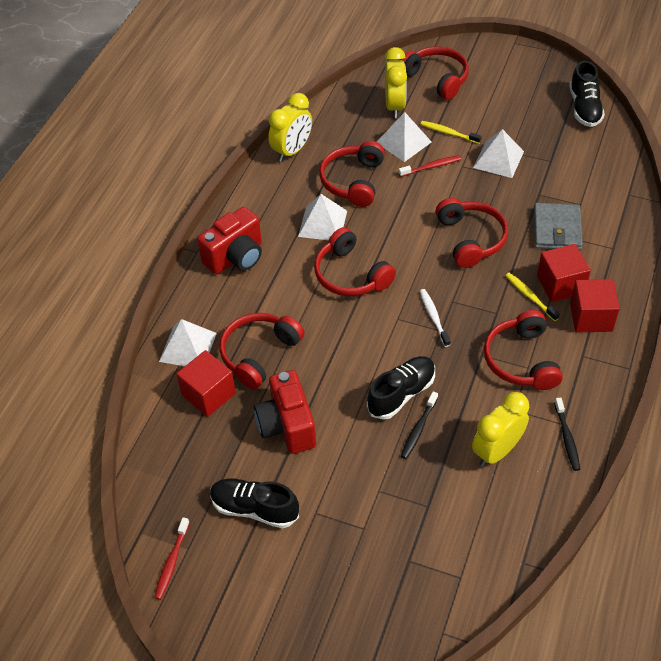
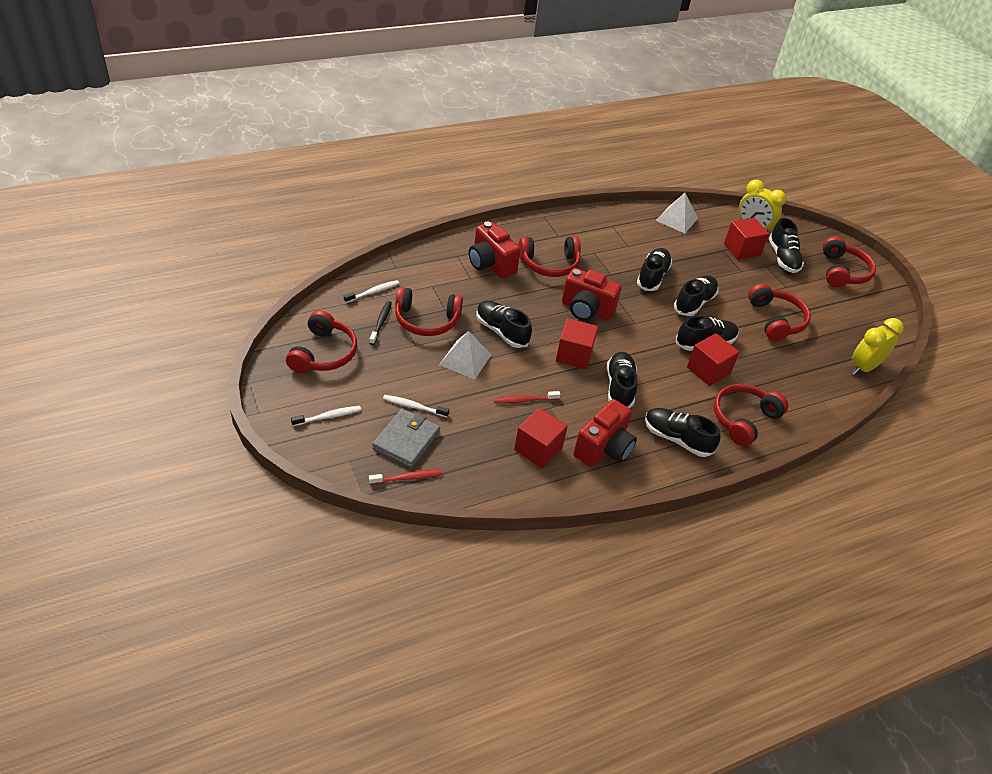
black shoe: 3 -> 7
black toothbrush: 2 -> 1
red camera: 2 -> 3
red cube: 3 -> 4
white pyramid: 4 -> 2
white toothbrush: 1 -> 3
yellow clock: 3 -> 2
yellow toothbrush: 2 -> 0

